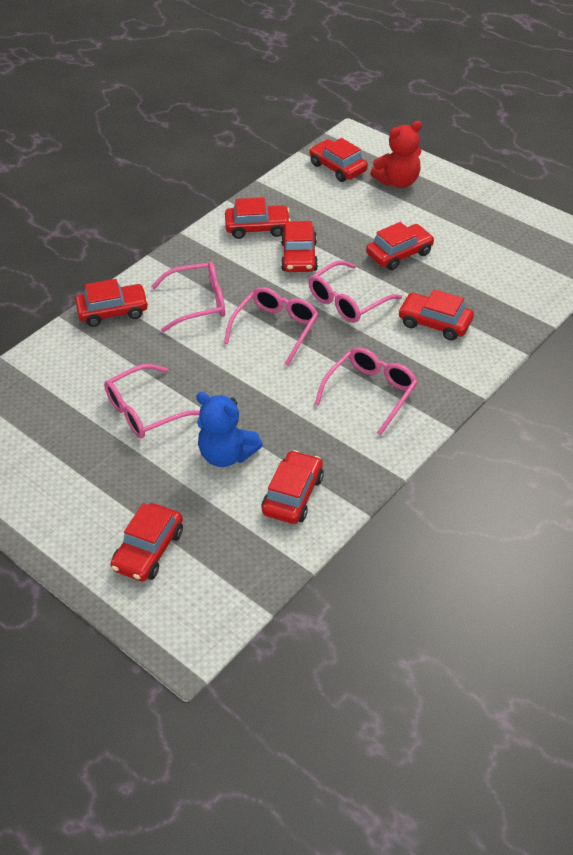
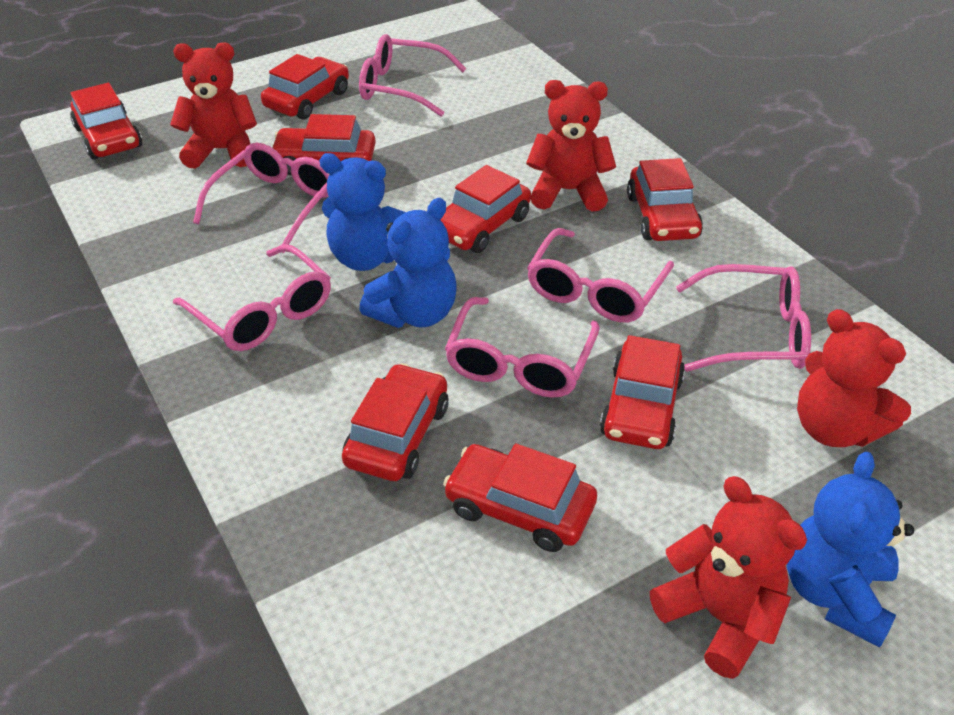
blue teddy bear: 1 -> 3
pink glasses: 5 -> 6
red teddy bear: 1 -> 4

